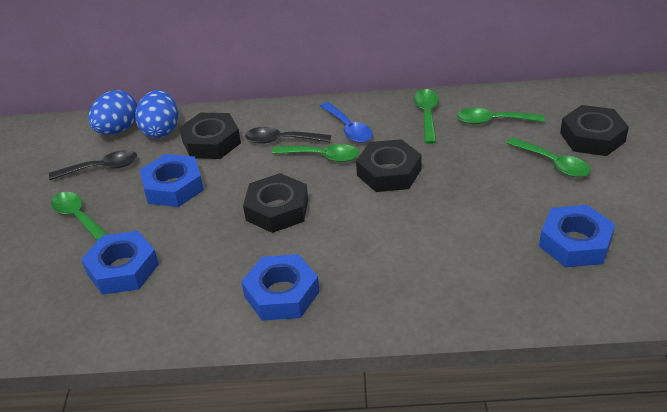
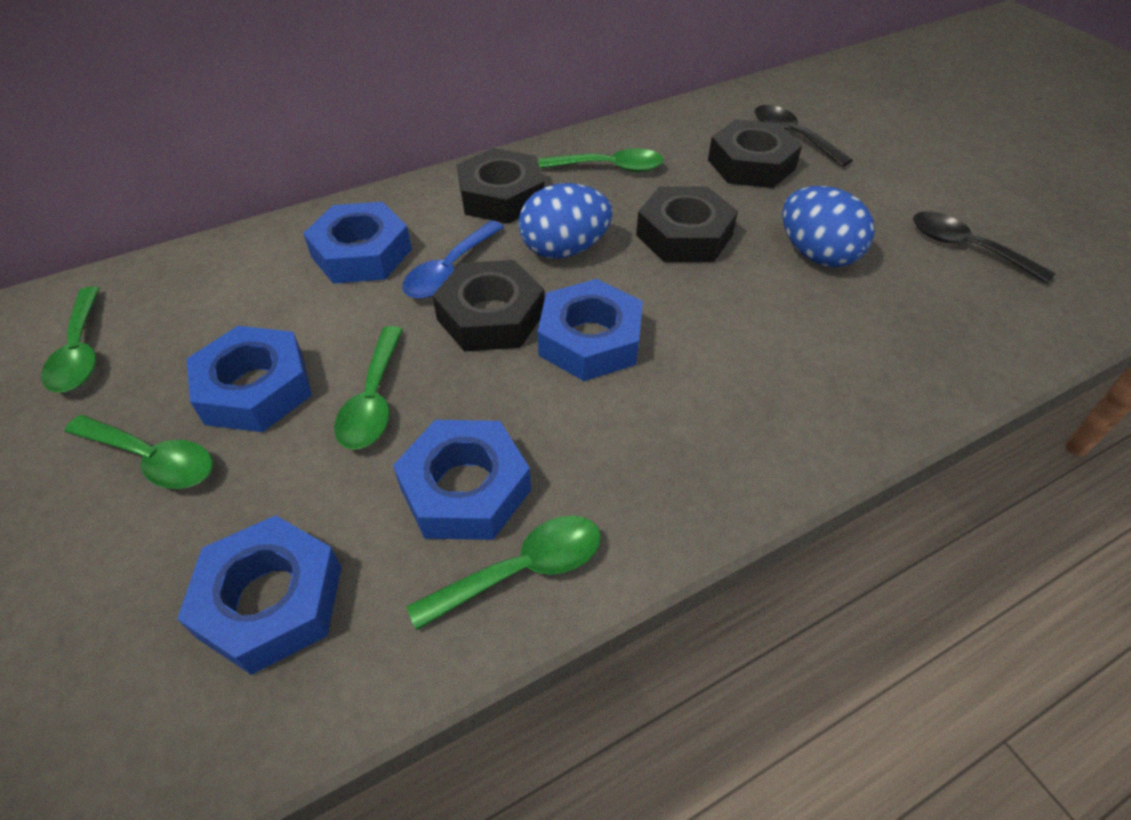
blue nut: 4 -> 5

